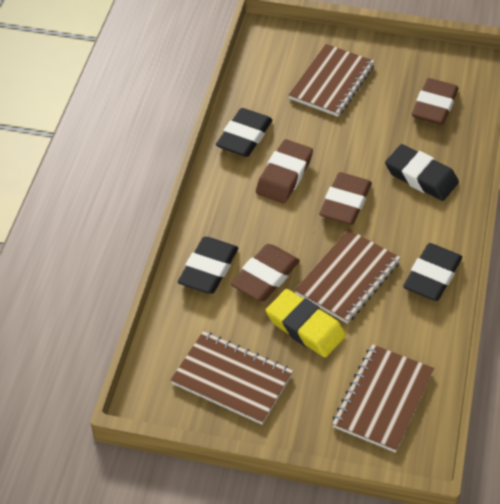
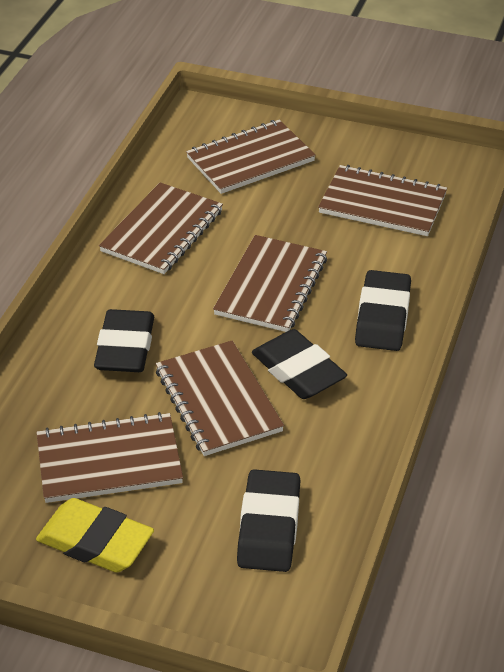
brown eraser: 4 -> 0
brown notebook: 4 -> 6

